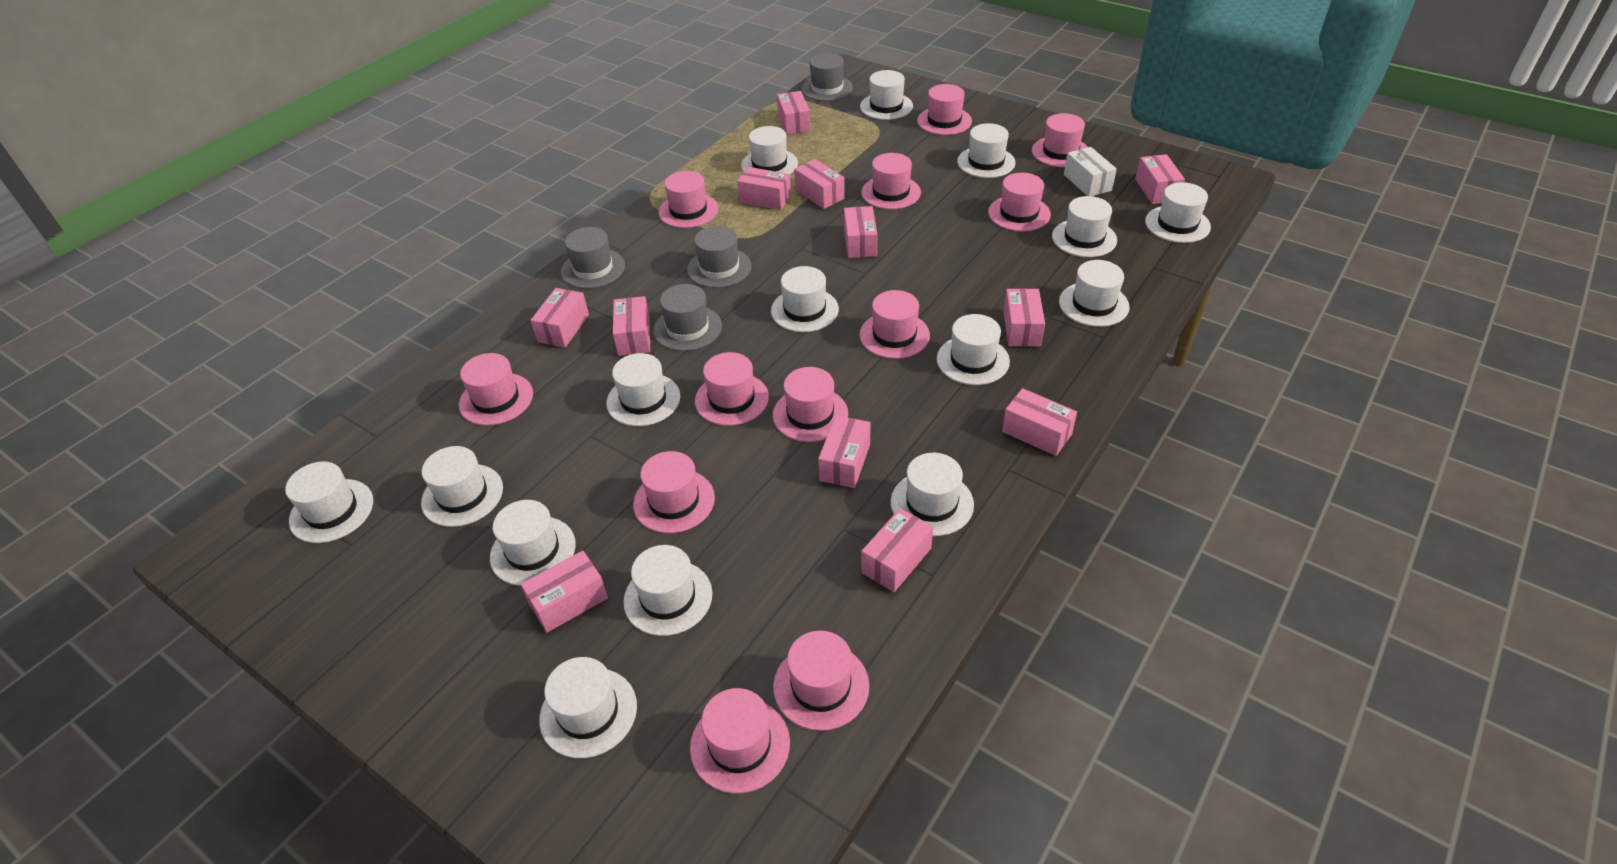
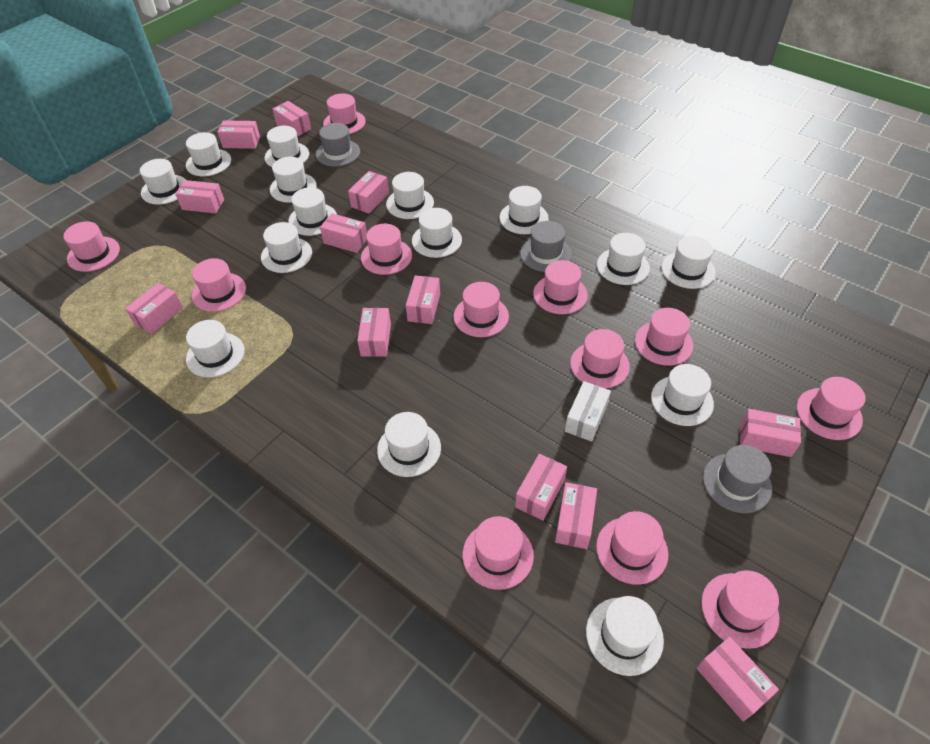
grey hat: 4 -> 3

